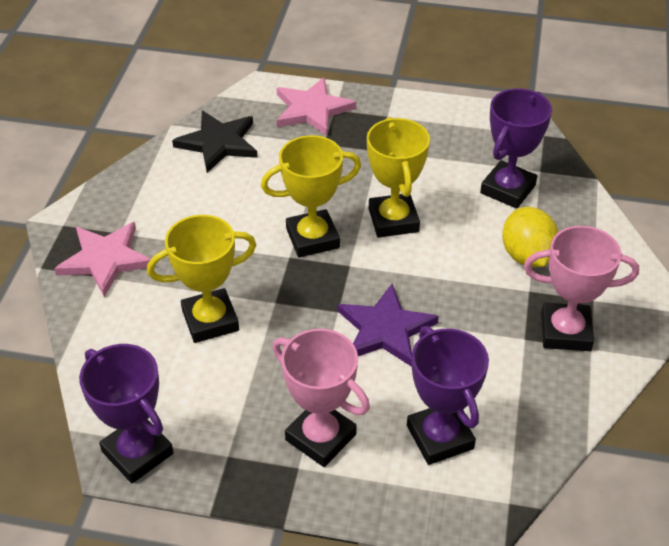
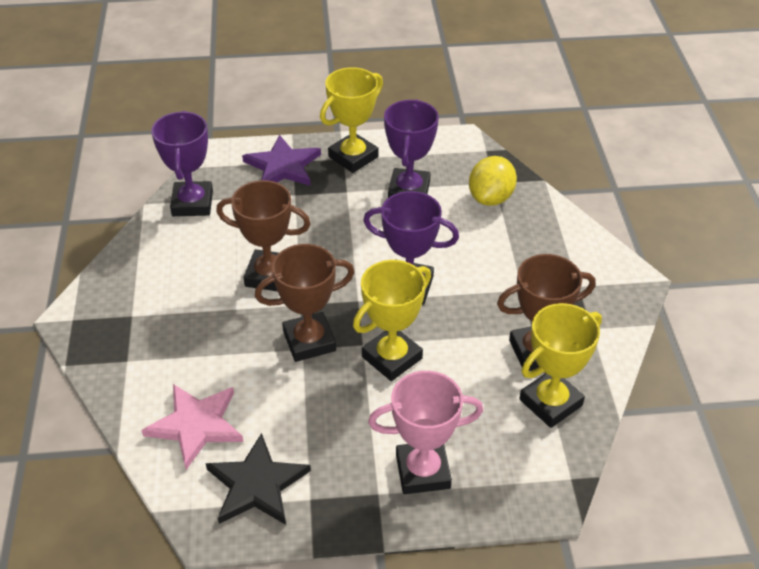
brown trophy: 0 -> 3
pink star: 2 -> 1
pink trophy: 2 -> 1

